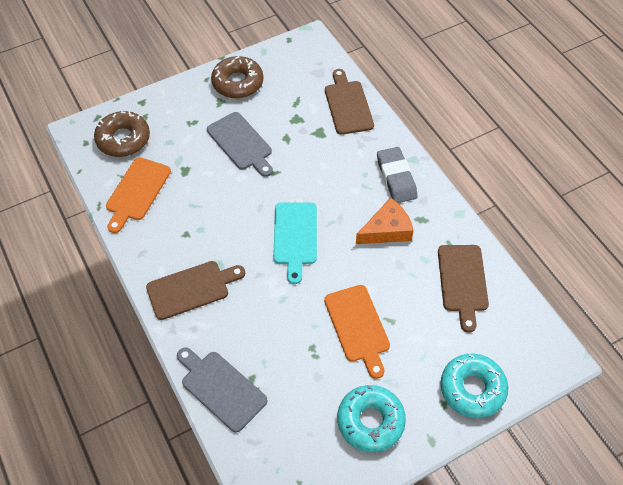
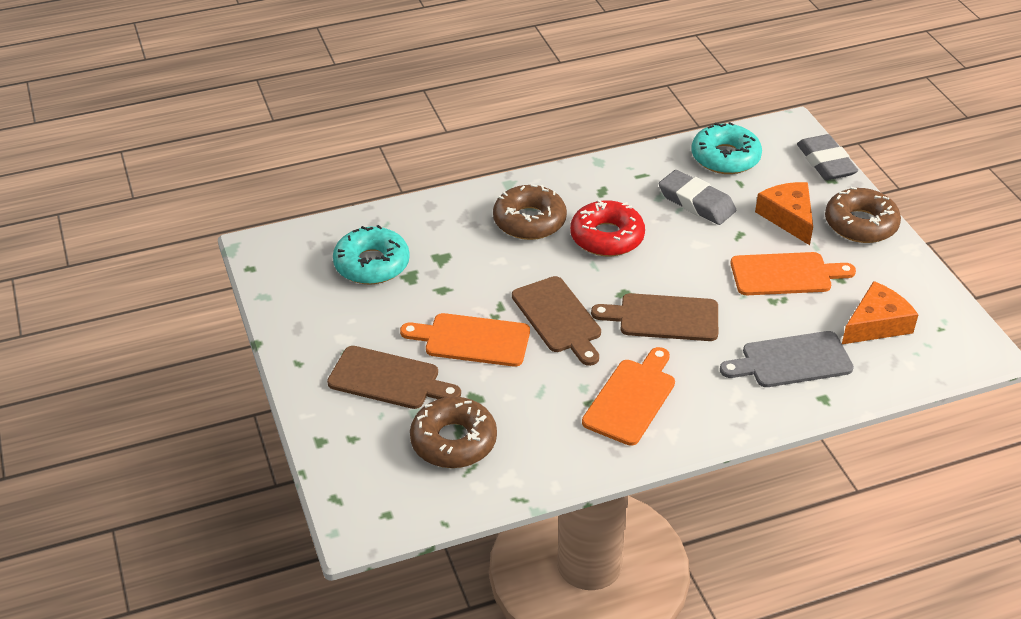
brown donut: 2 -> 3
grey cutting board: 2 -> 1
grey eraser: 1 -> 2
orange cheese: 1 -> 2
orange cutting board: 2 -> 3
red donut: 0 -> 1
turquoise cutting board: 1 -> 0

